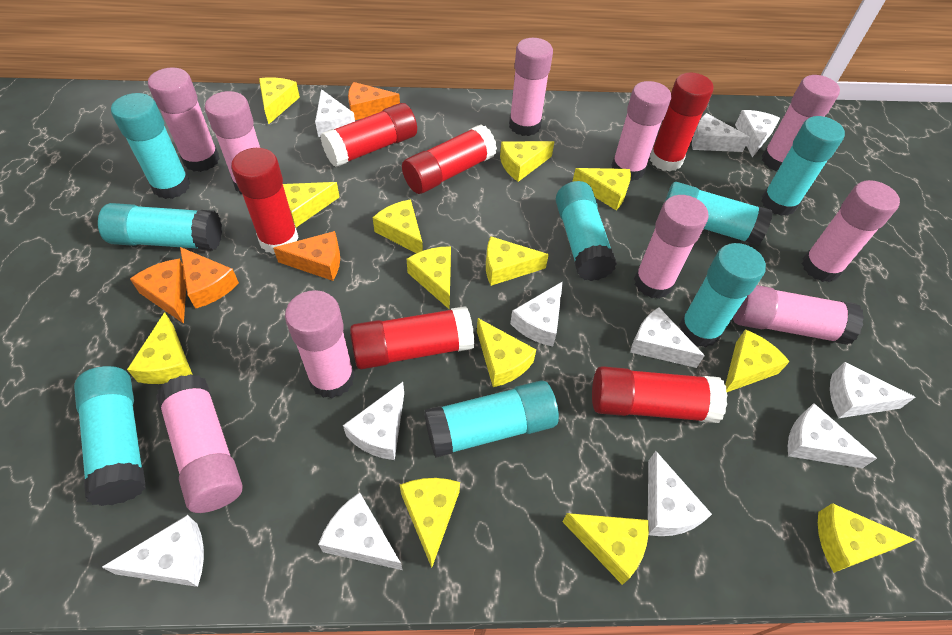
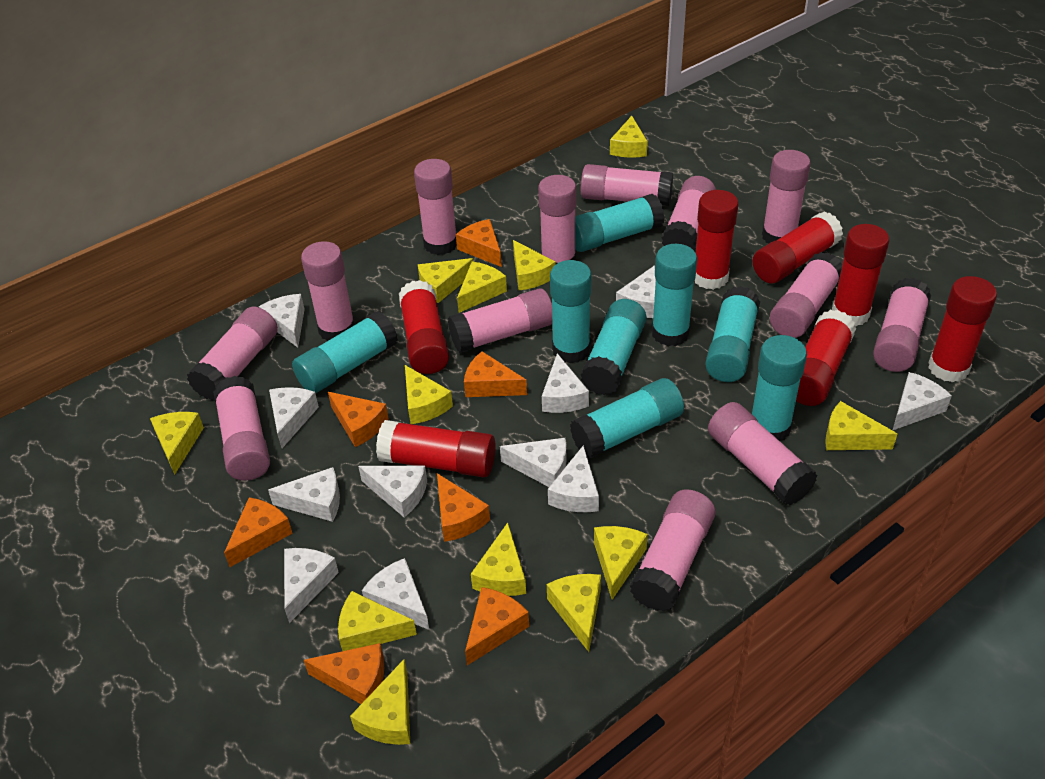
orange cheese: 4 -> 7
pink glue stick: 10 -> 13
red glue stick: 6 -> 7
yellow cheese: 13 -> 12

